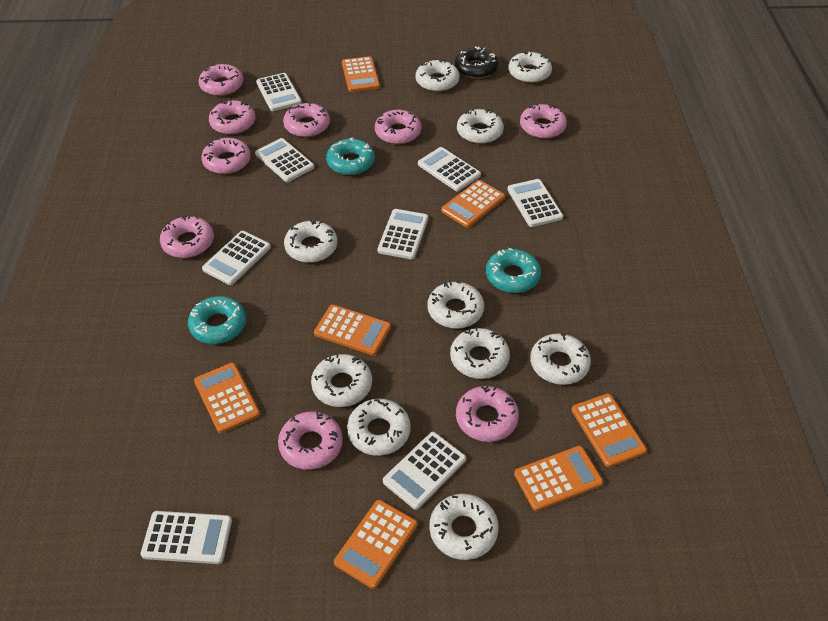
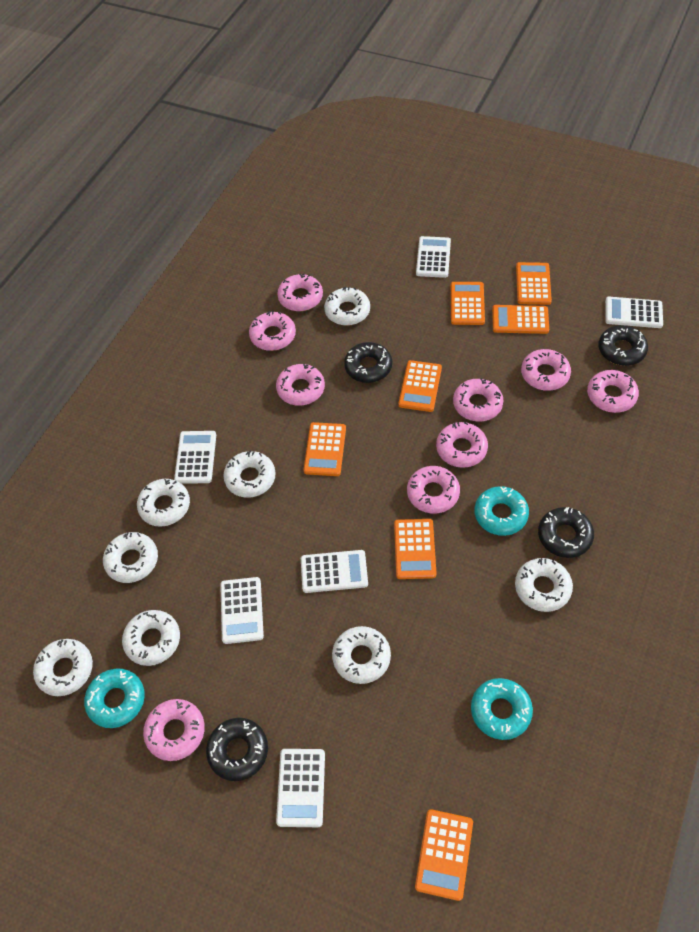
black donut: 1 -> 4
white calculator: 8 -> 6
white donut: 10 -> 8

